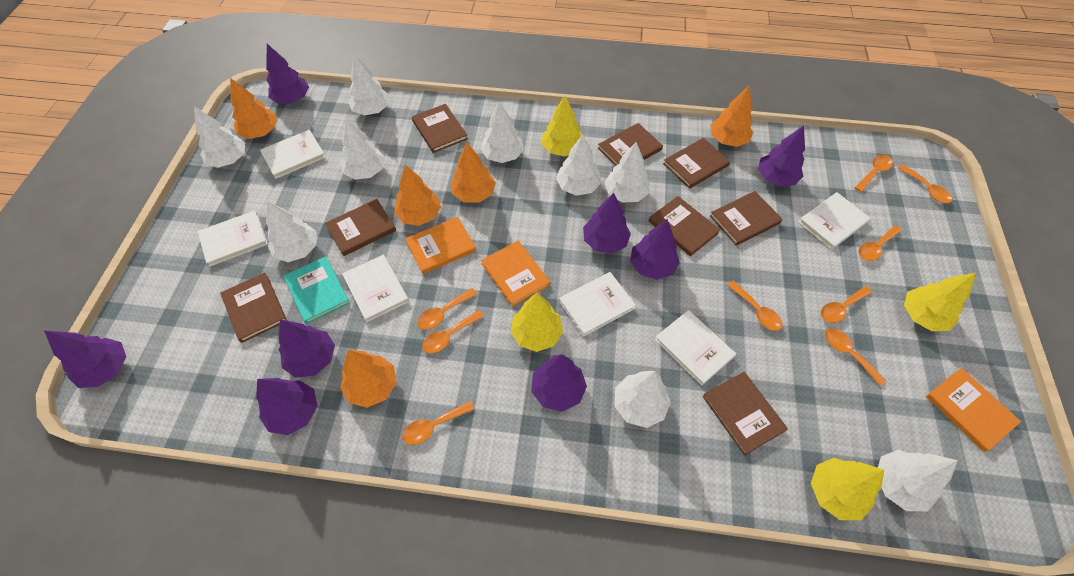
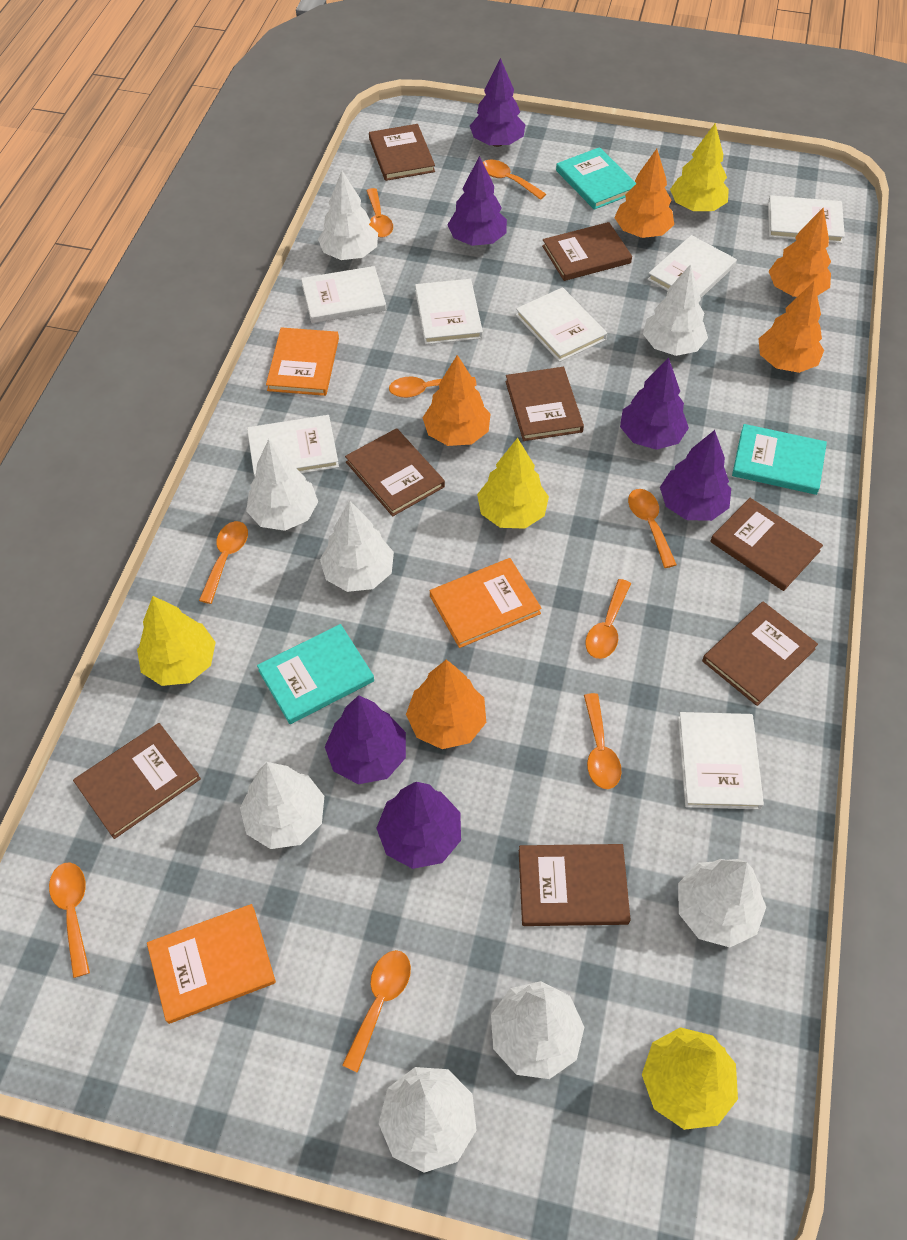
purple tree: 8 -> 6
turquoise book: 1 -> 3
white book: 6 -> 7
white tree: 9 -> 8

